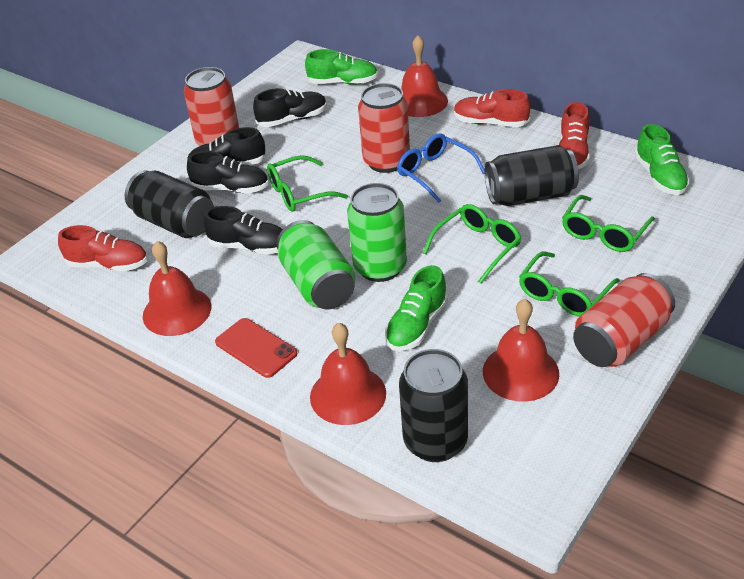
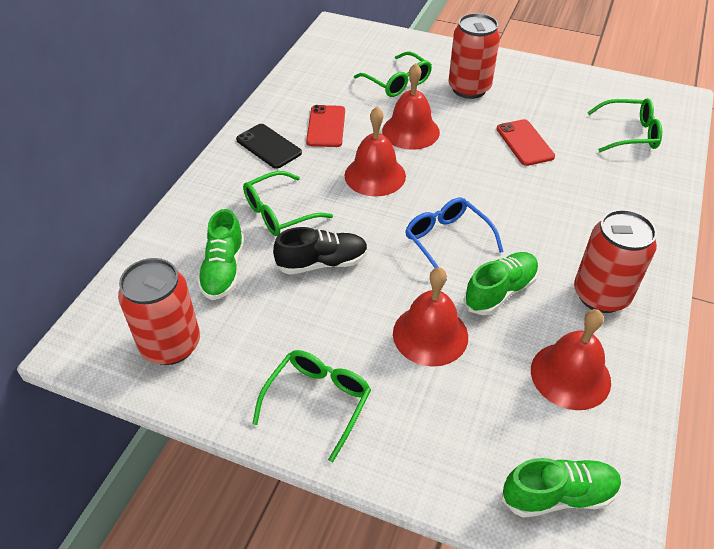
black can: 3 -> 0
black phone: 0 -> 1
black shoe: 4 -> 1
green can: 2 -> 0
red phone: 1 -> 2
red shoe: 3 -> 0

